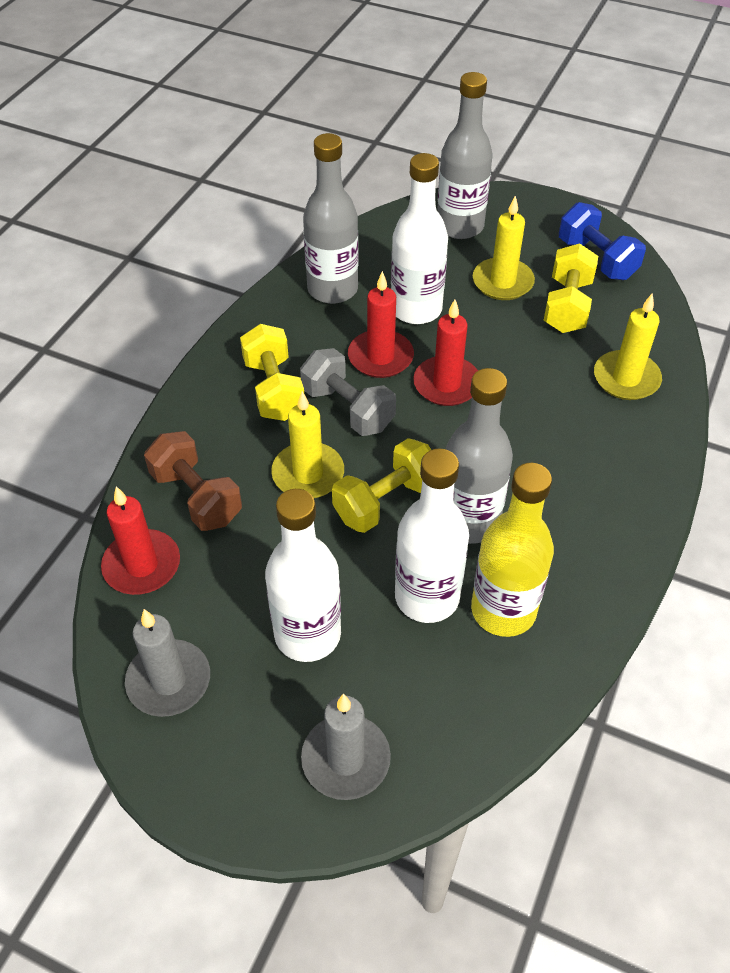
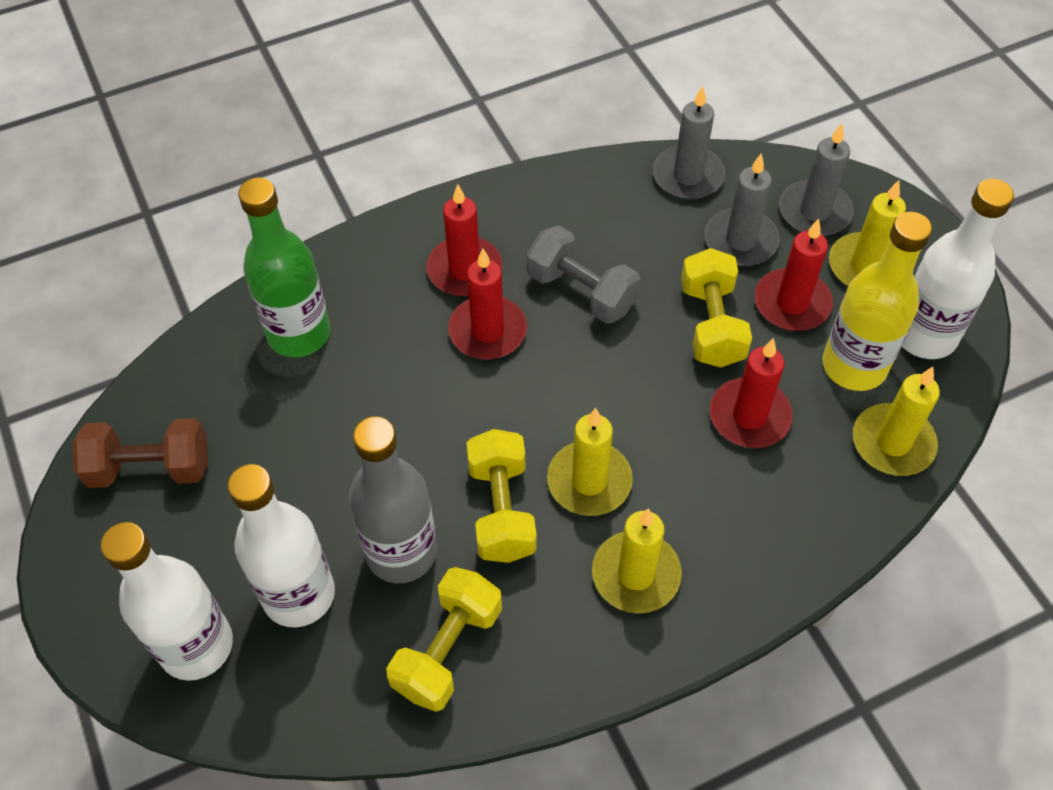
blue dumbbell: 1 -> 0
green bottle: 0 -> 1
grey bottle: 3 -> 1
grey candle: 2 -> 3
red candle: 3 -> 4
yellow candle: 3 -> 4

